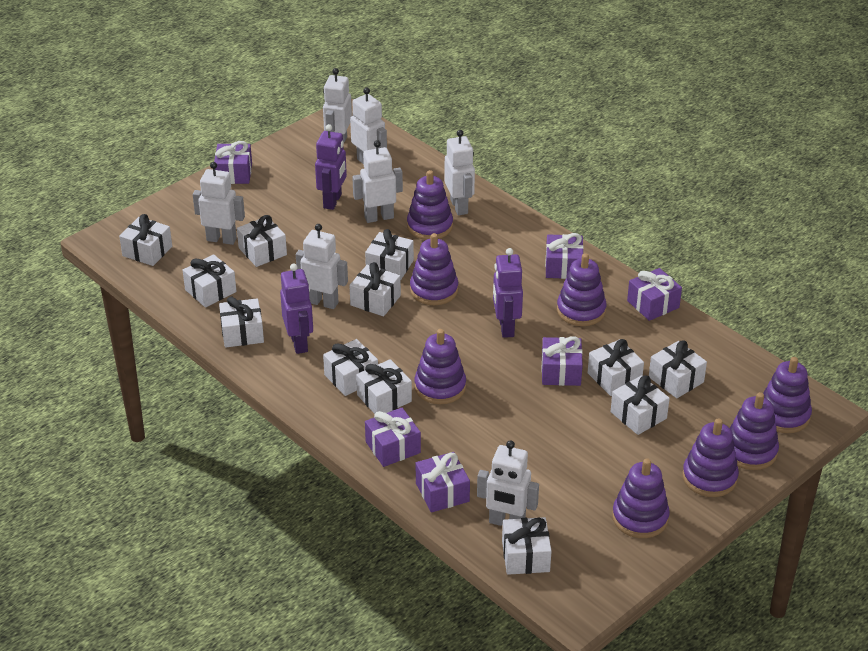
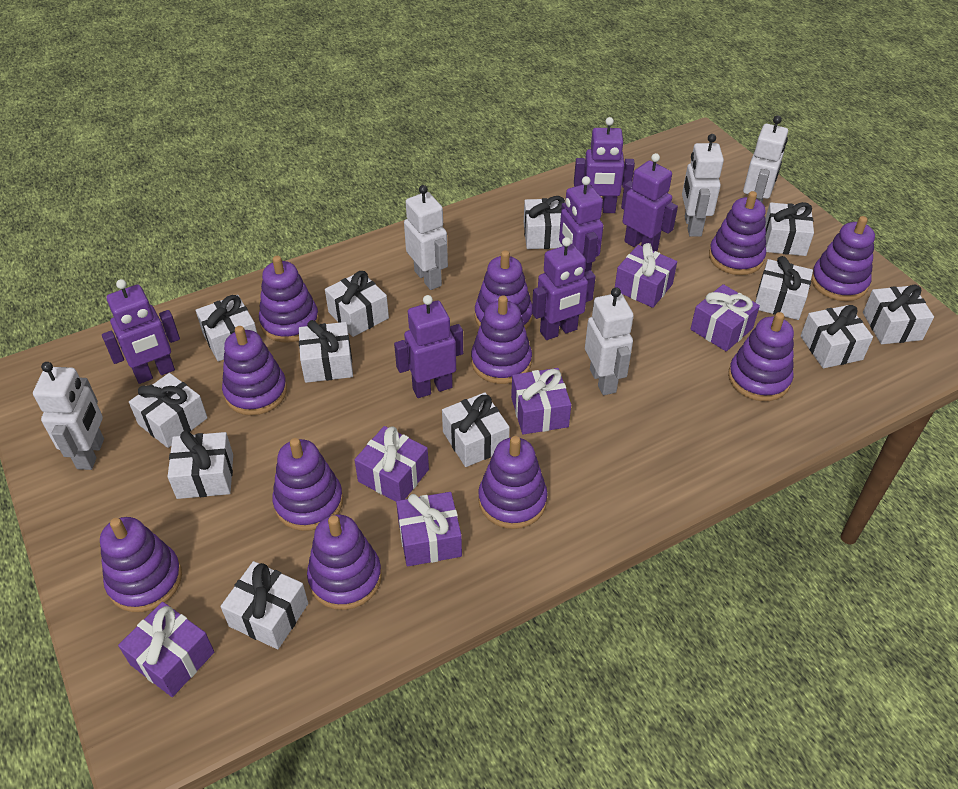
purple robot: 3 -> 6
purple stacking toy: 8 -> 11
white robot: 7 -> 5

